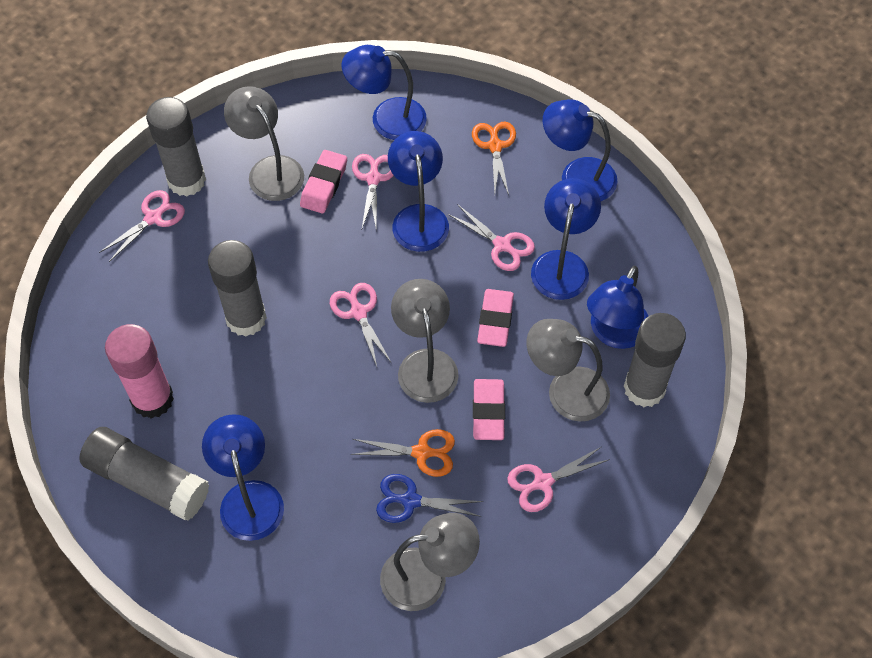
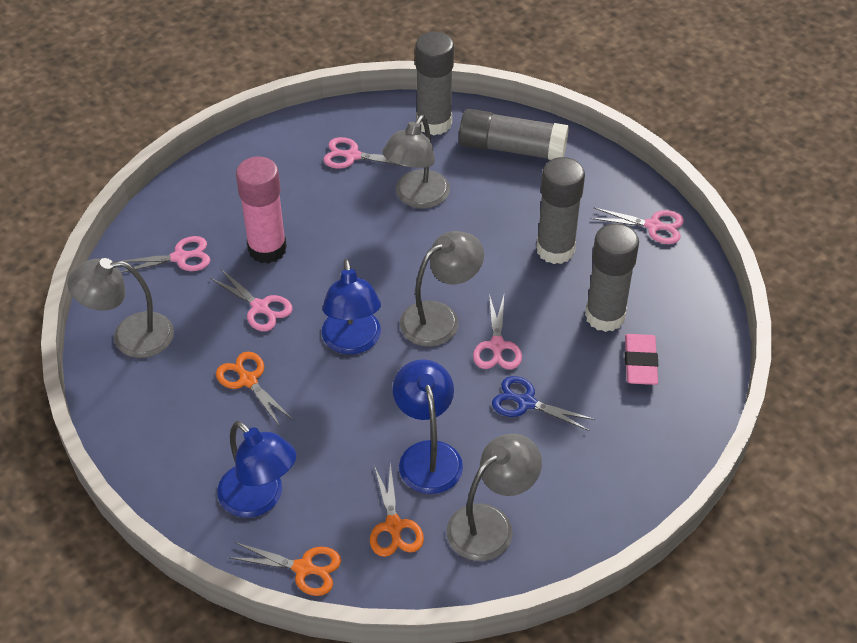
blue lamp: 6 -> 3
orange scissors: 2 -> 3
pink eraser: 3 -> 1

